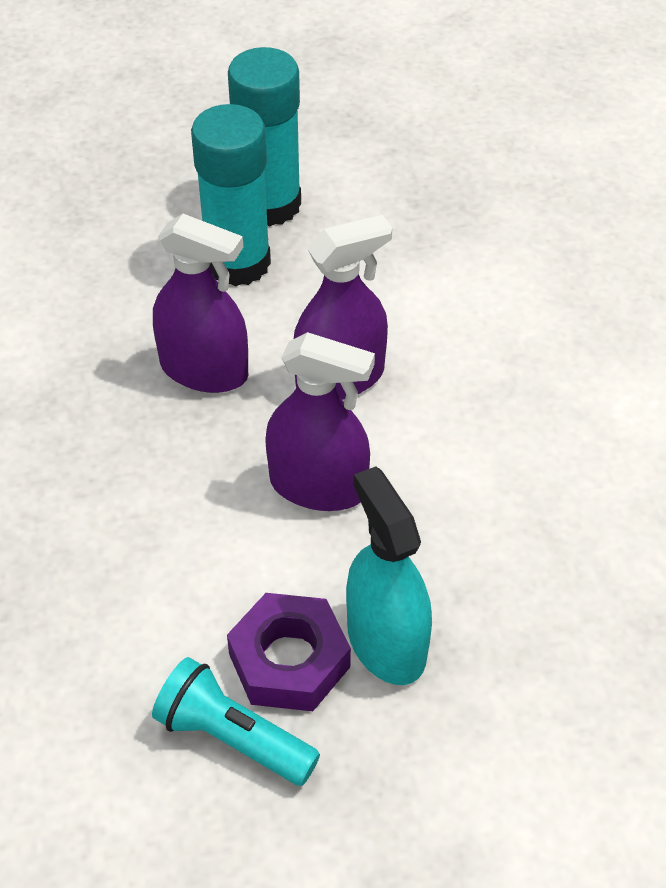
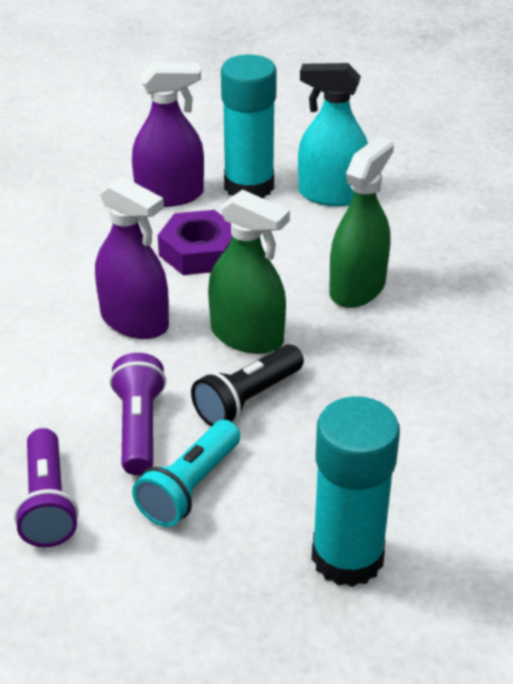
black flashlight: 0 -> 1
green spray bottle: 0 -> 2
purple flashlight: 0 -> 2
purple spray bottle: 3 -> 2

